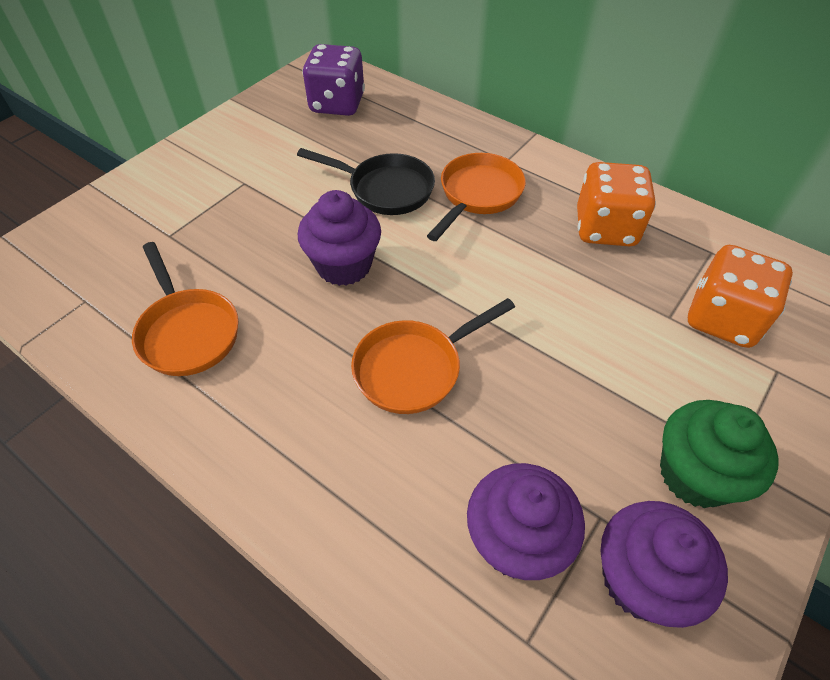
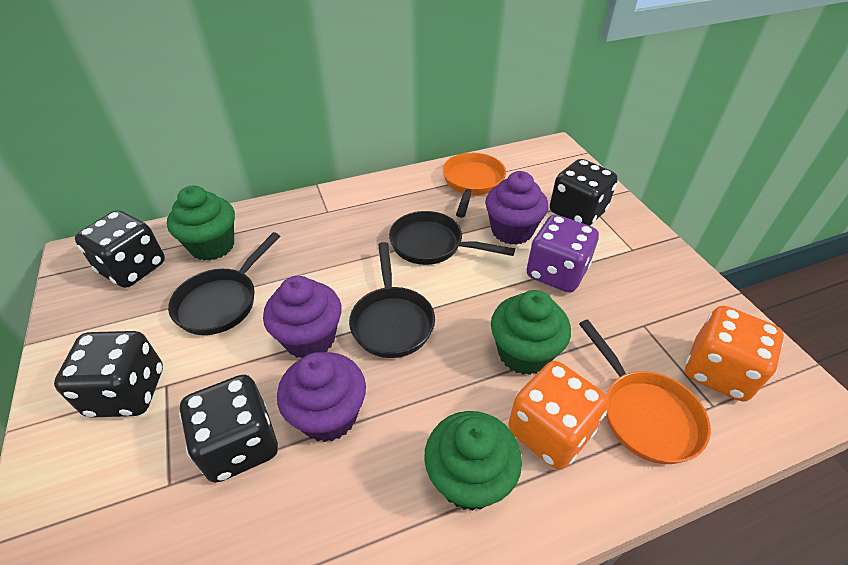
black dice: 0 -> 4
black pan: 1 -> 3
green cupcake: 1 -> 3
orange pan: 3 -> 2

